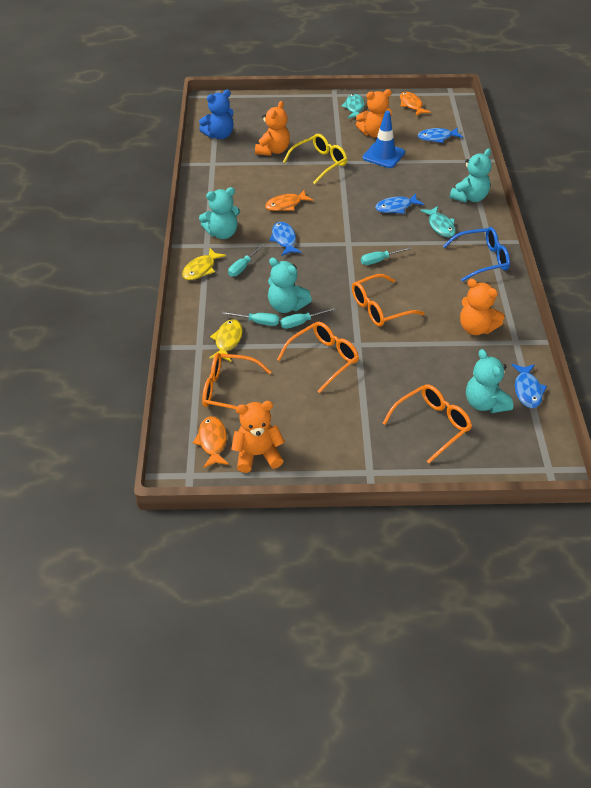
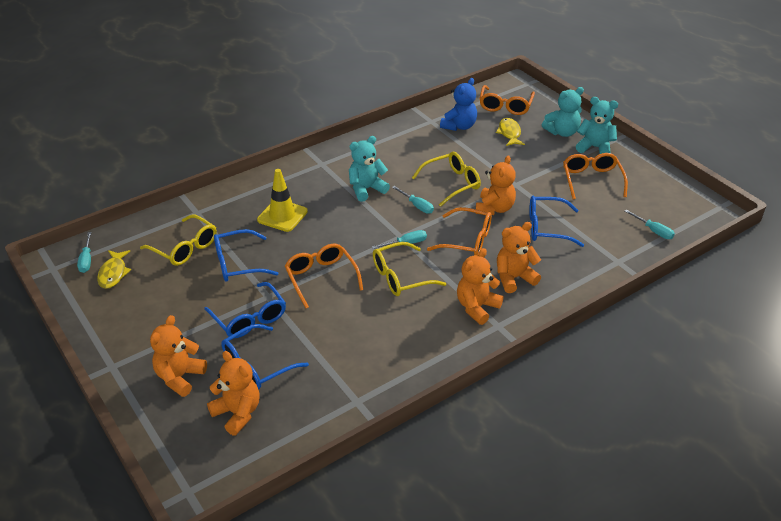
blue fish: 4 -> 0
blue glasses: 1 -> 4
blue traffic cone: 1 -> 0
orange fish: 3 -> 0
orange teddy bear: 4 -> 5
turquoise fish: 2 -> 0
turquoise teddy bear: 4 -> 3
yellow glasses: 1 -> 3
yellow traffic cone: 0 -> 1

